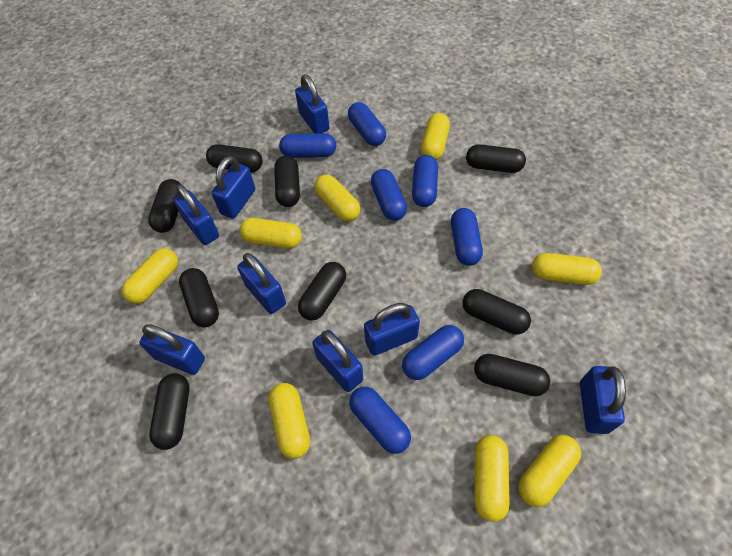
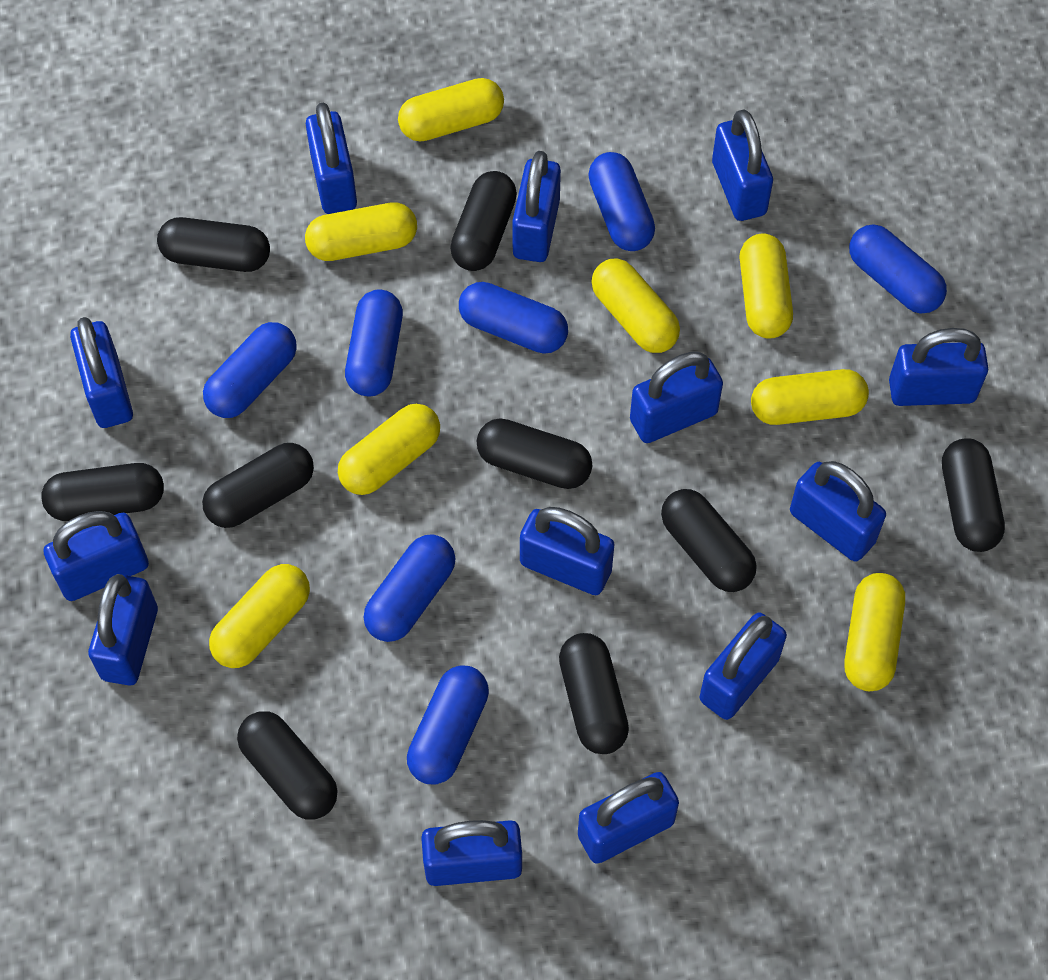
blue padlock: 8 -> 13

